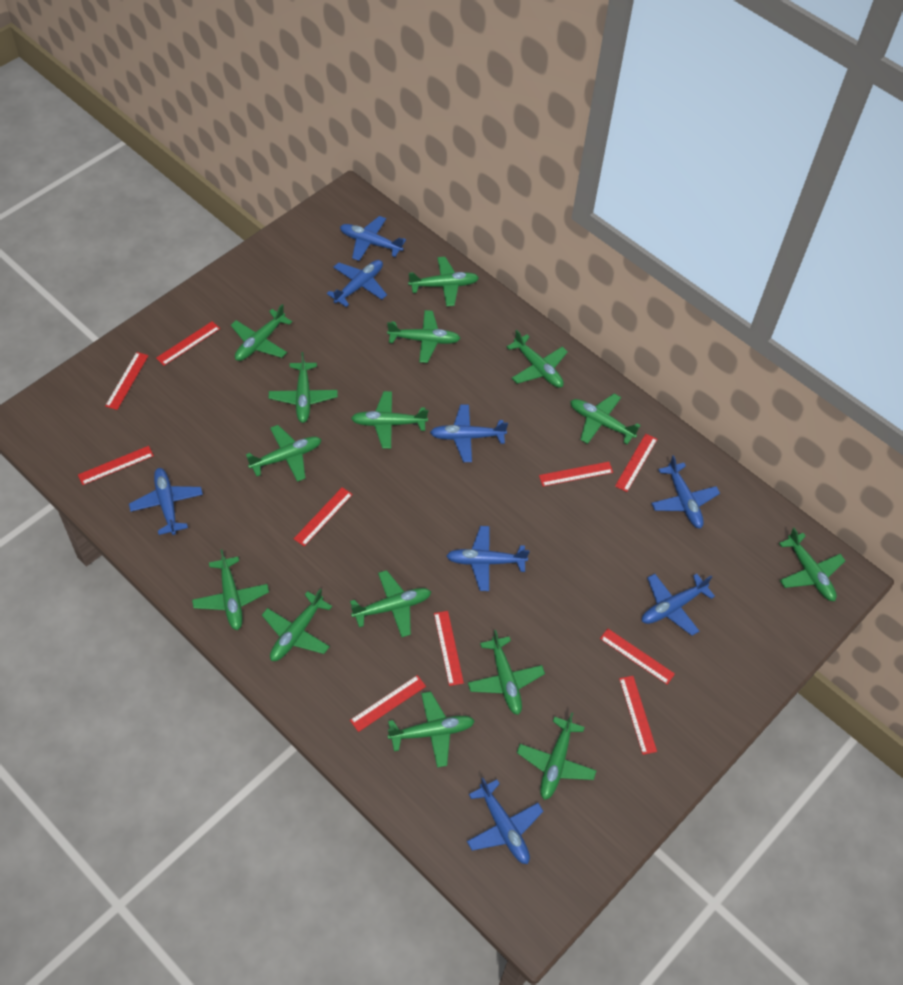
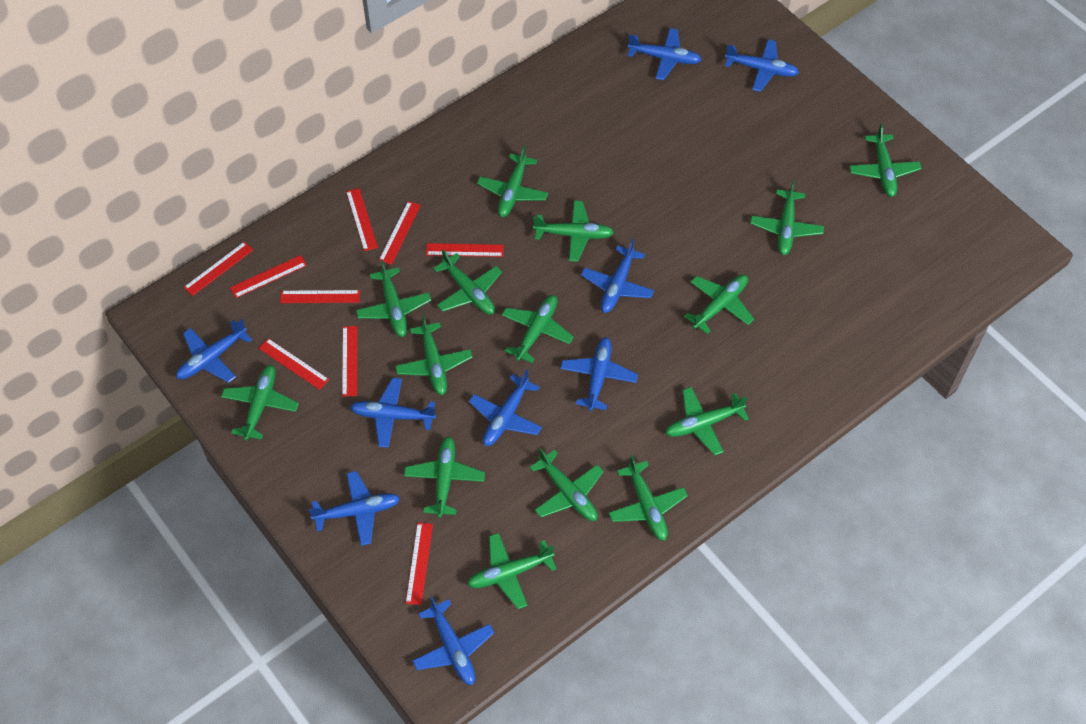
blue plane: 8 -> 9
red ruler: 10 -> 9

